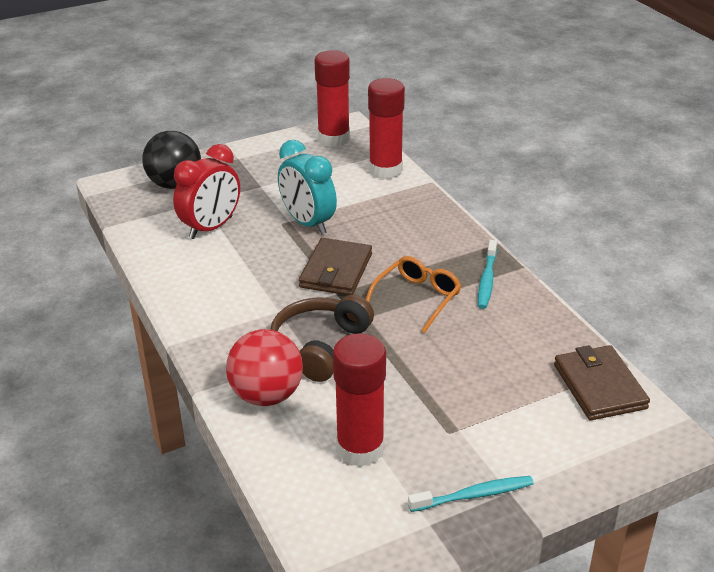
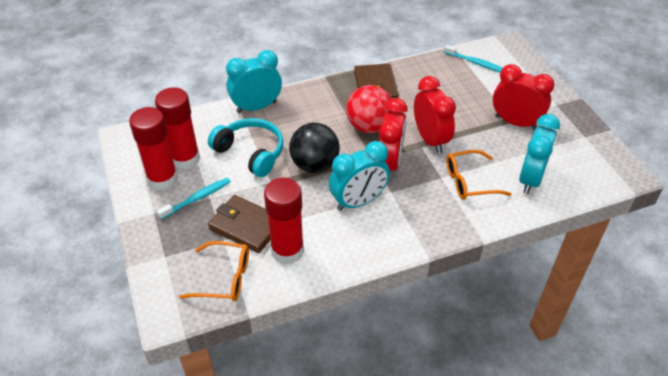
brown headphones: 1 -> 0
orange glasses: 1 -> 2
red clock: 1 -> 3
turquoise clock: 1 -> 3
turquoise headphones: 0 -> 1

